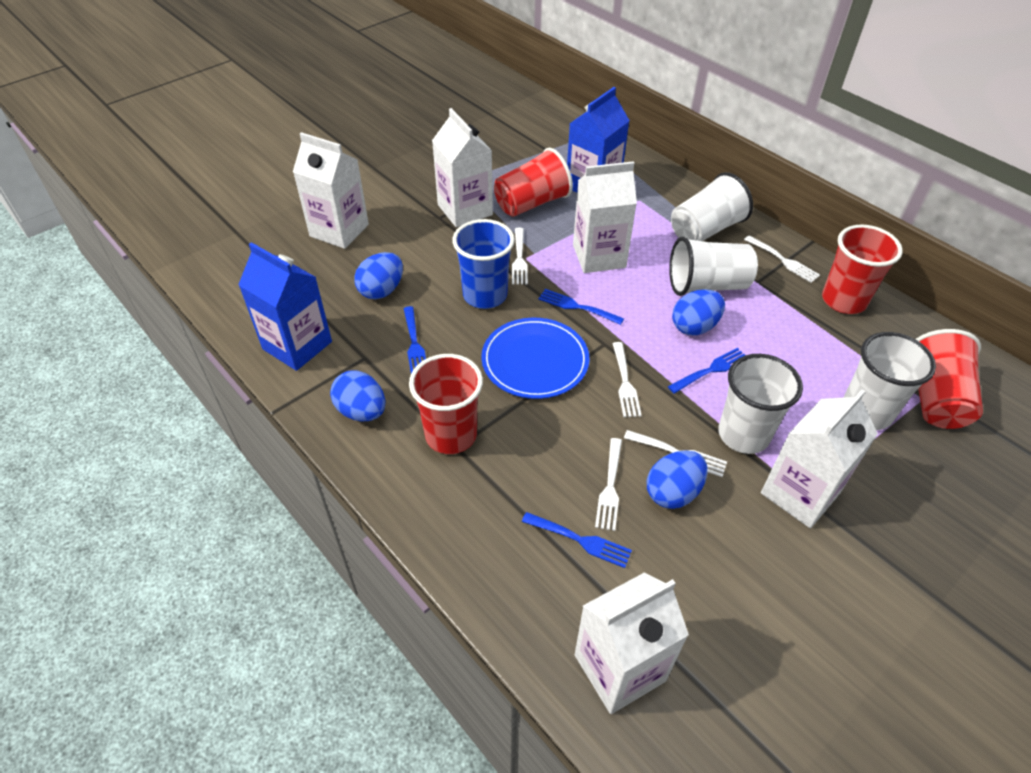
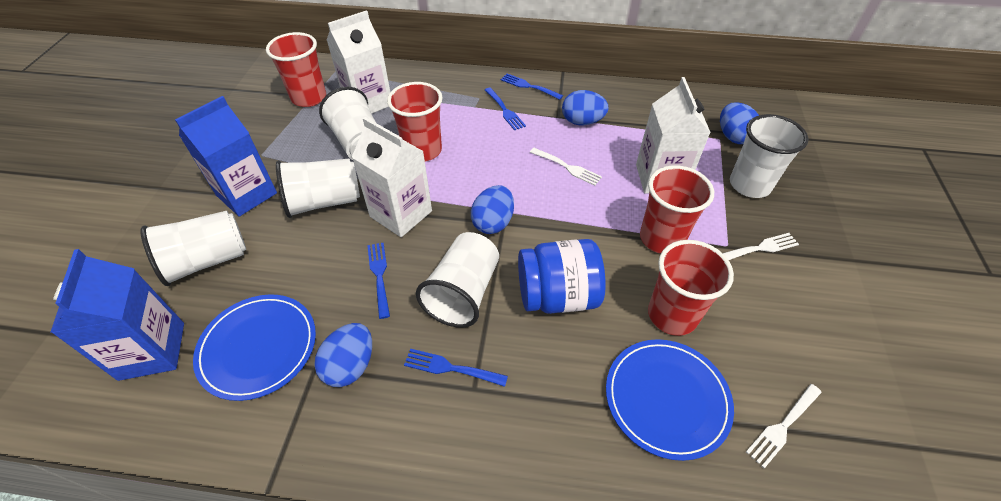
blue cup: 1 -> 0
blue jar: 0 -> 1
blue plate: 1 -> 2
white carton: 5 -> 3
white cup: 4 -> 5
white fork: 5 -> 3

